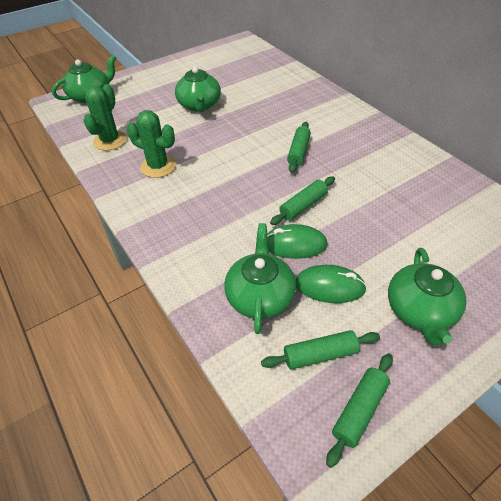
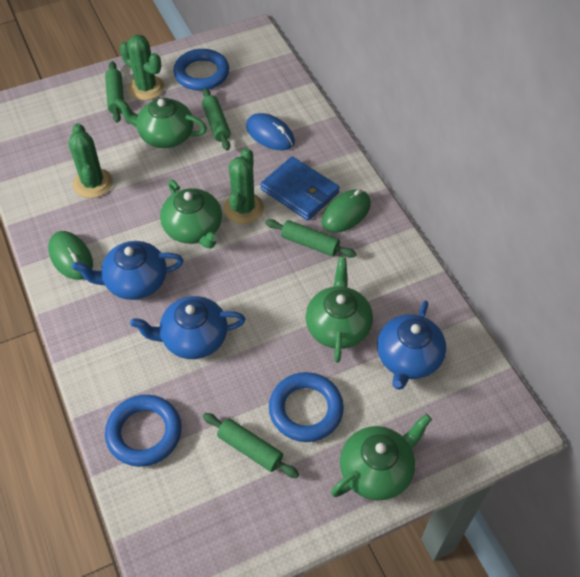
blue mouse: 0 -> 1
blue ring: 0 -> 3
blue teapot: 0 -> 3
blue wallet: 0 -> 1
green cactus: 2 -> 3

